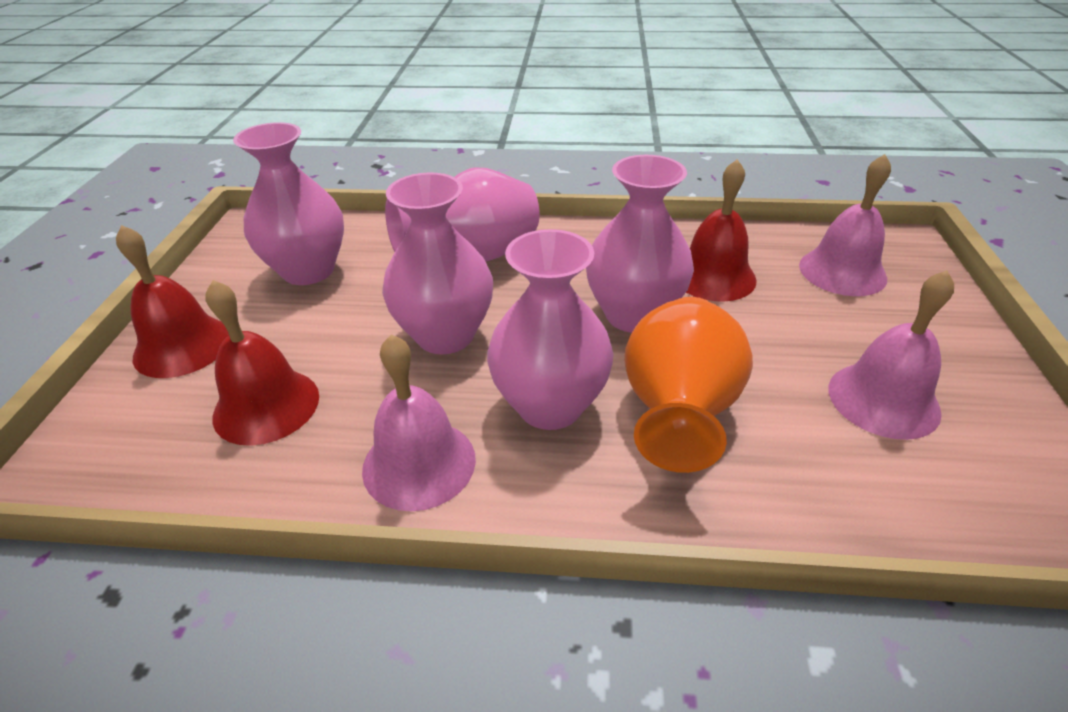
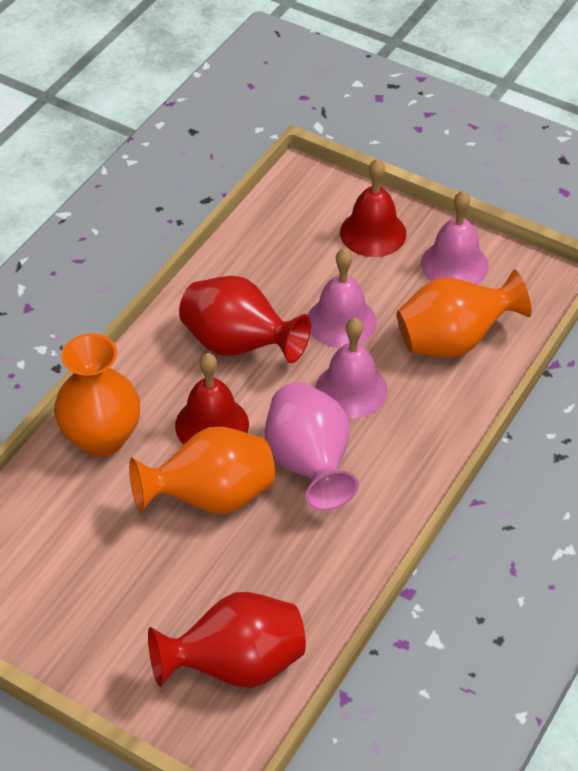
orange vase: 1 -> 3
pink vase: 5 -> 1
red bell: 3 -> 2
red vase: 0 -> 2

